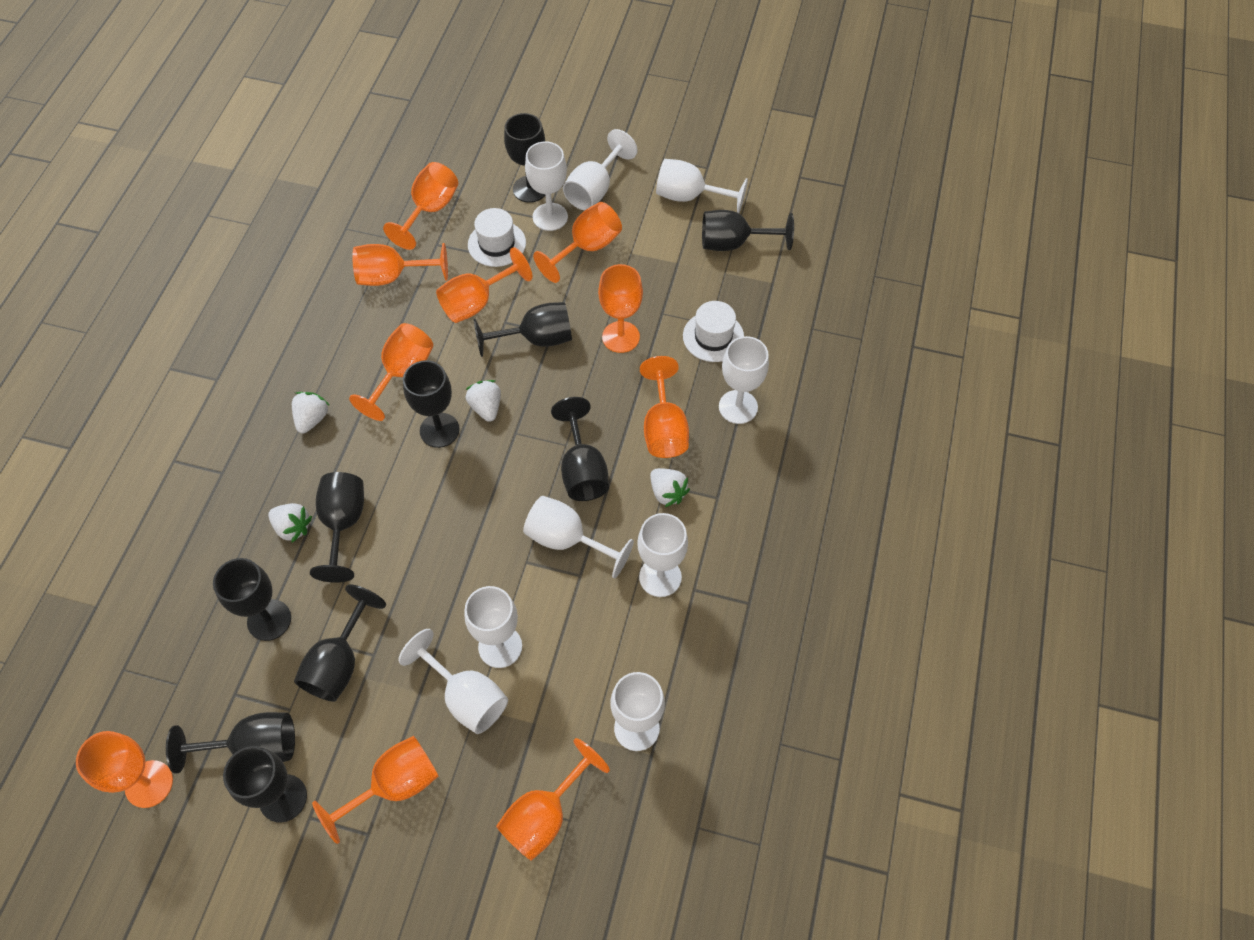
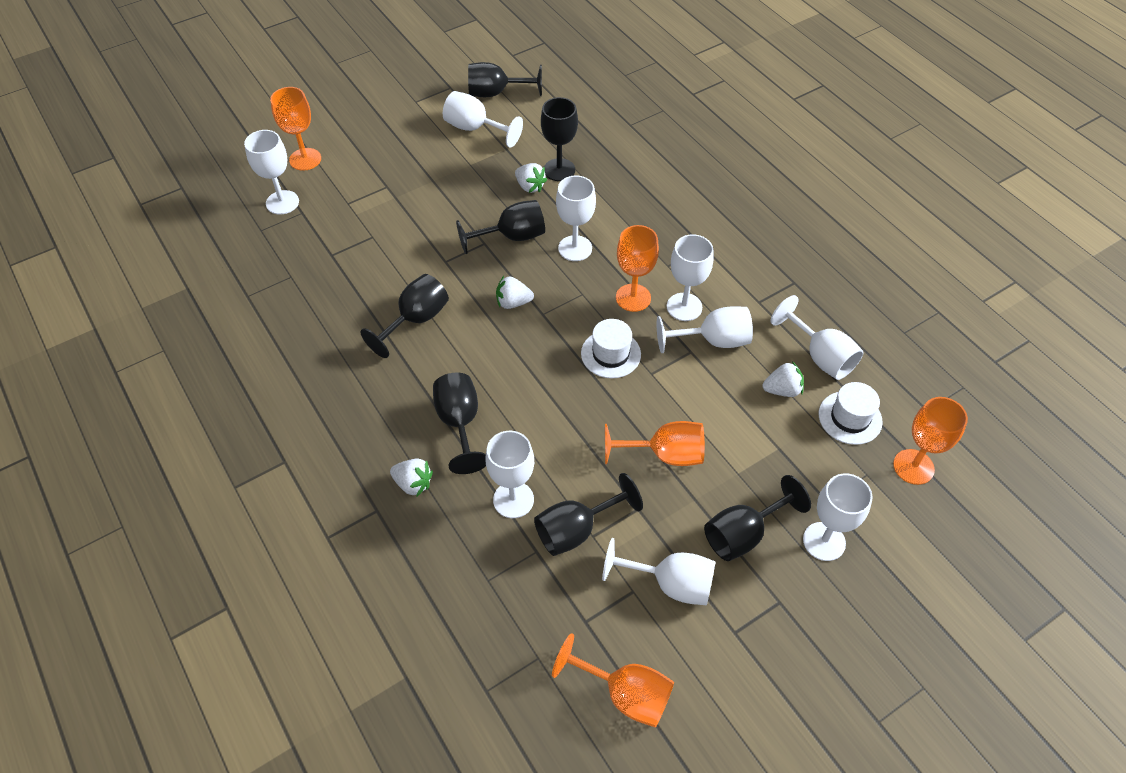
black goblet: 10 -> 7
orange goblet: 10 -> 5

